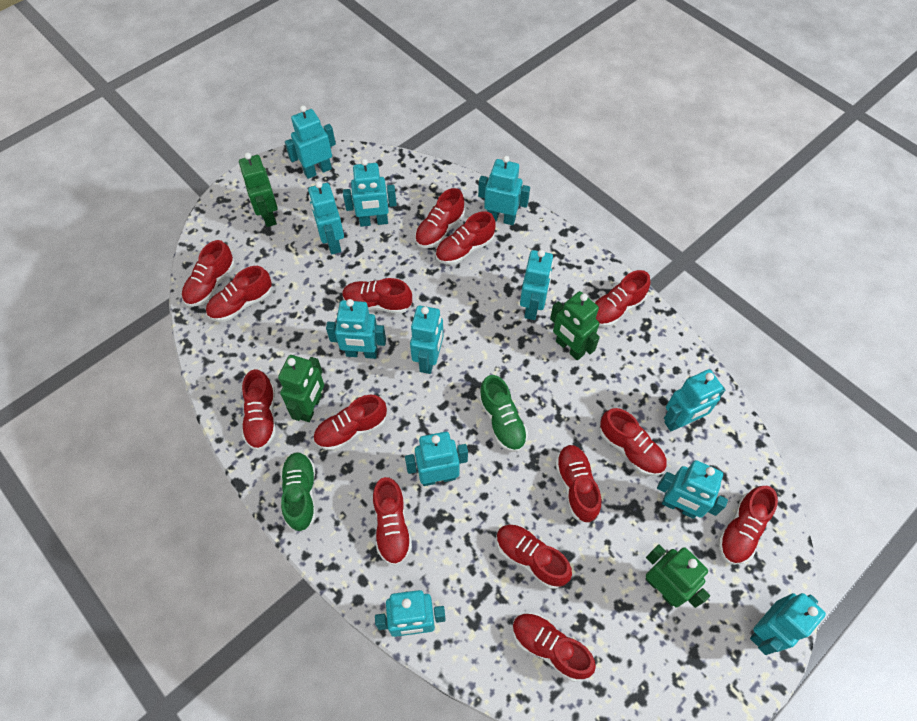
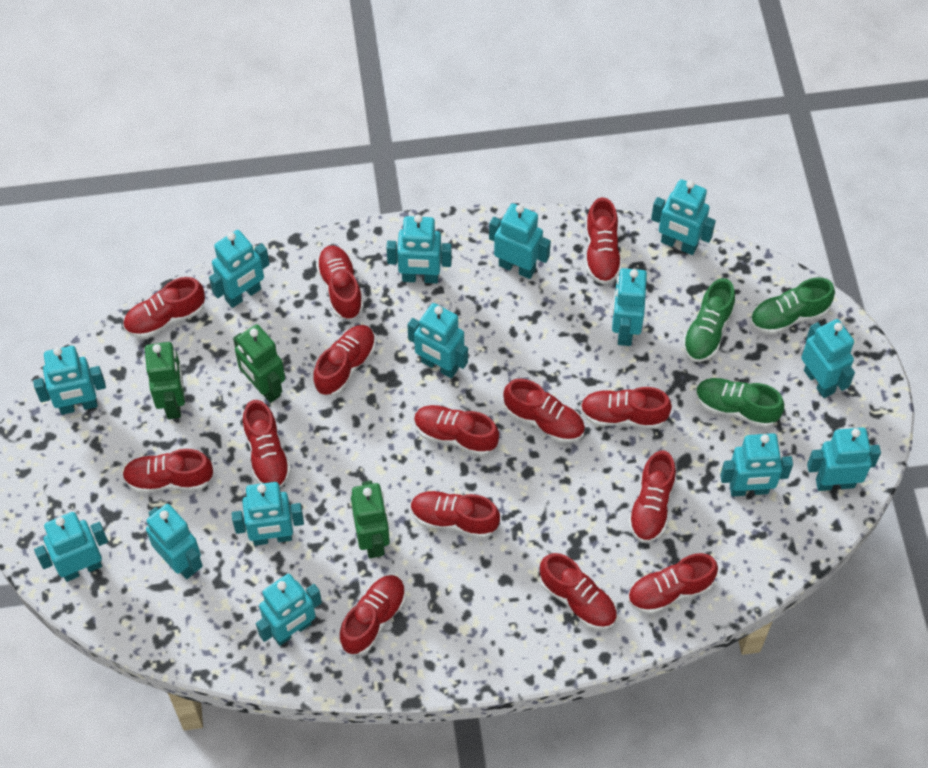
green robot: 4 -> 3
green shoe: 2 -> 3
turquoise robot: 12 -> 14

